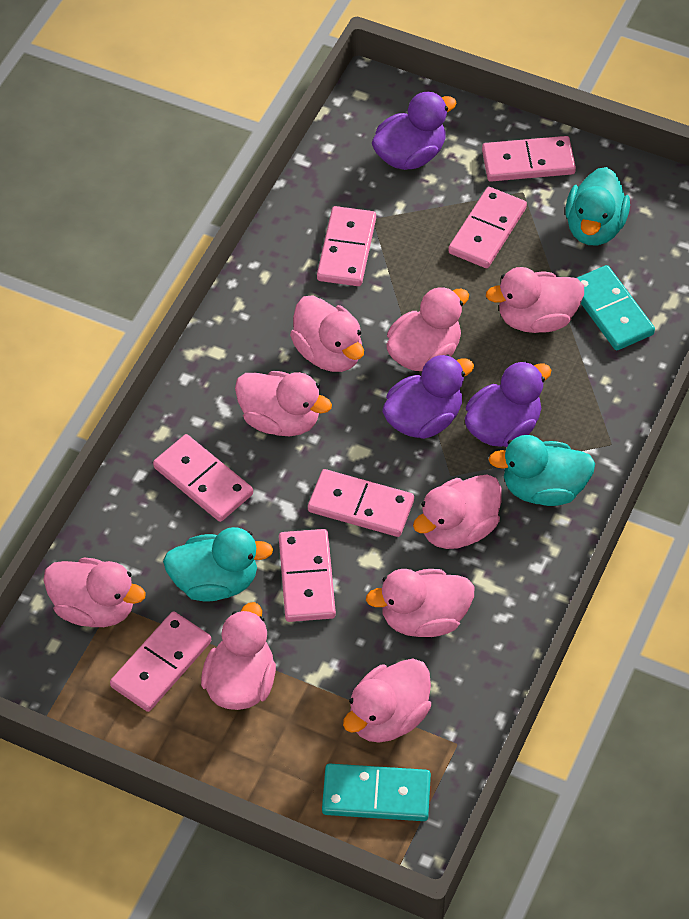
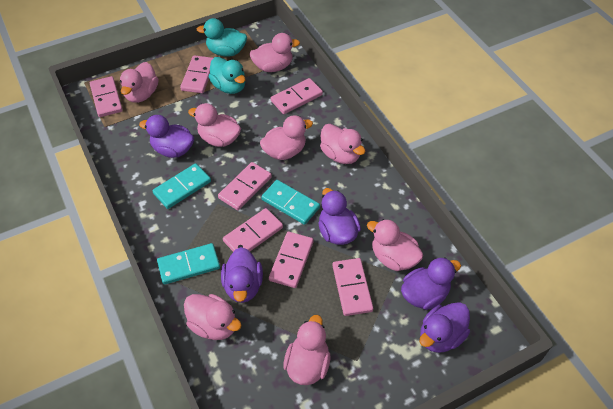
pink duck: 9 -> 8
purple duck: 3 -> 5
turquoise domino: 2 -> 3
turquoise duck: 3 -> 2

